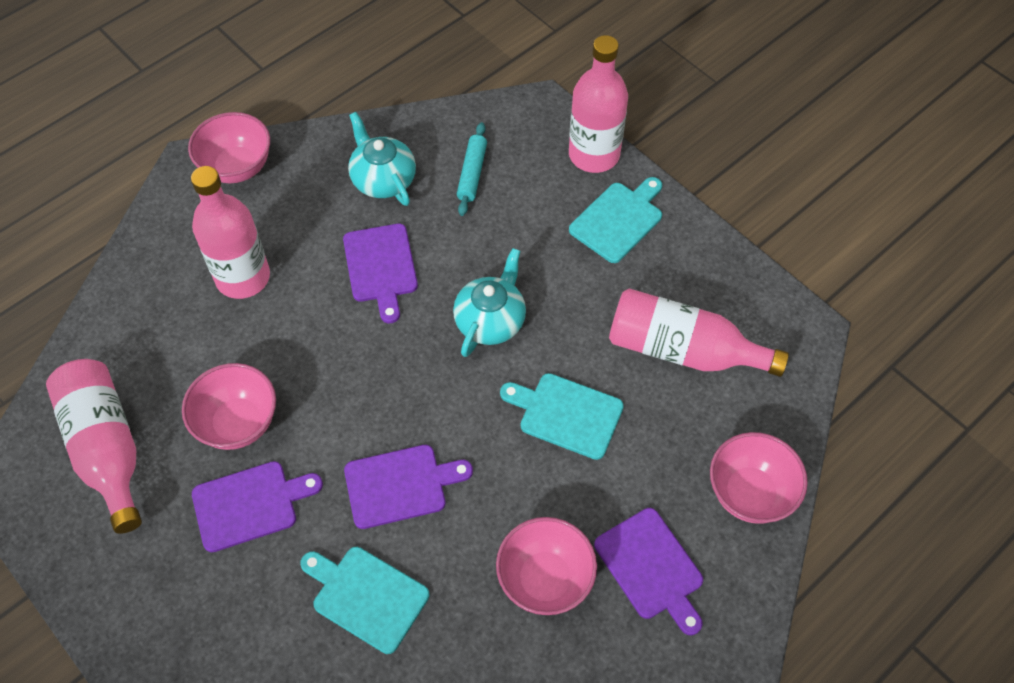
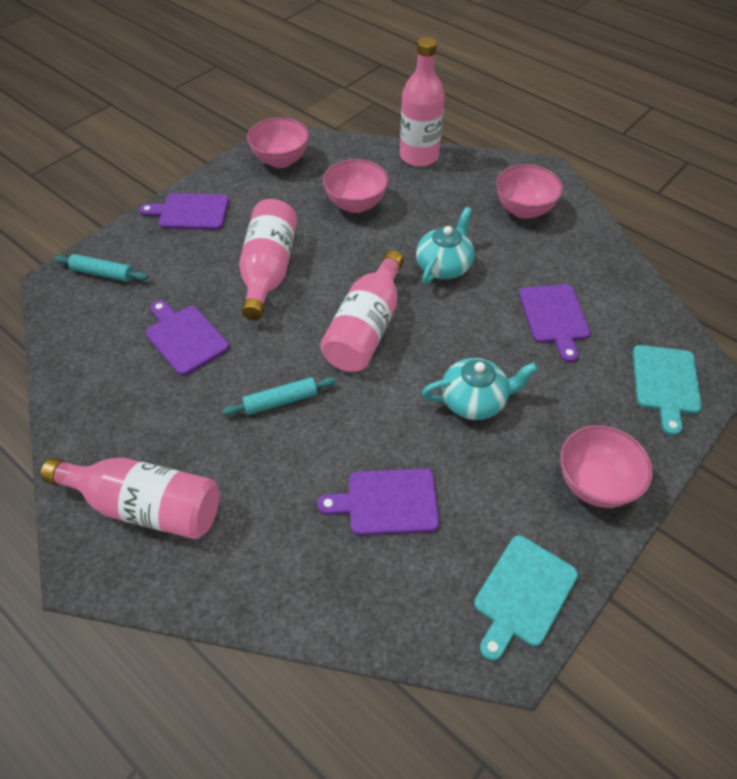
turquoise cutting board: 3 -> 2
turquoise rolling pin: 1 -> 2

